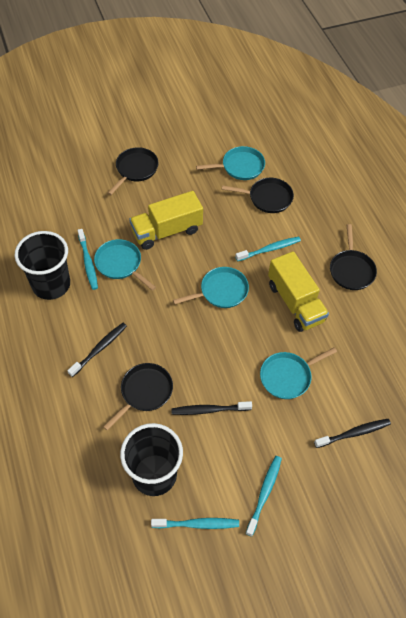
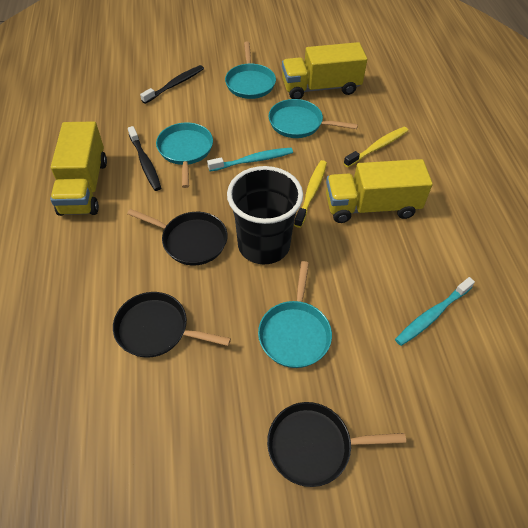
black cup: 2 -> 1
black pan: 4 -> 3
black toothbrush: 3 -> 2
turquoise toothbrush: 4 -> 2
yellow toothbrush: 0 -> 2
yellow truck: 2 -> 3

